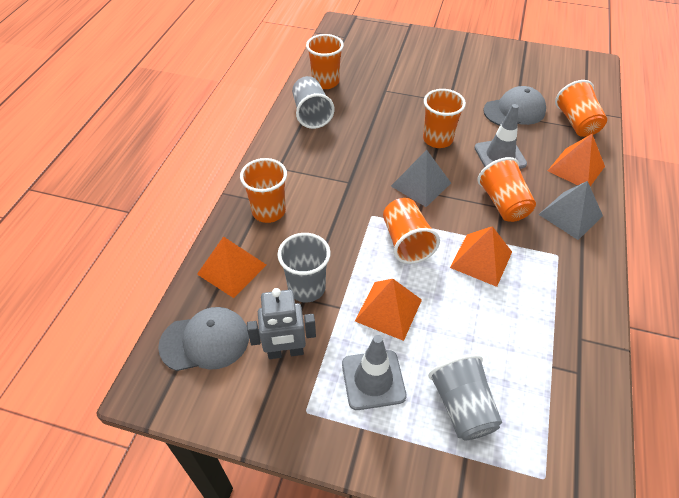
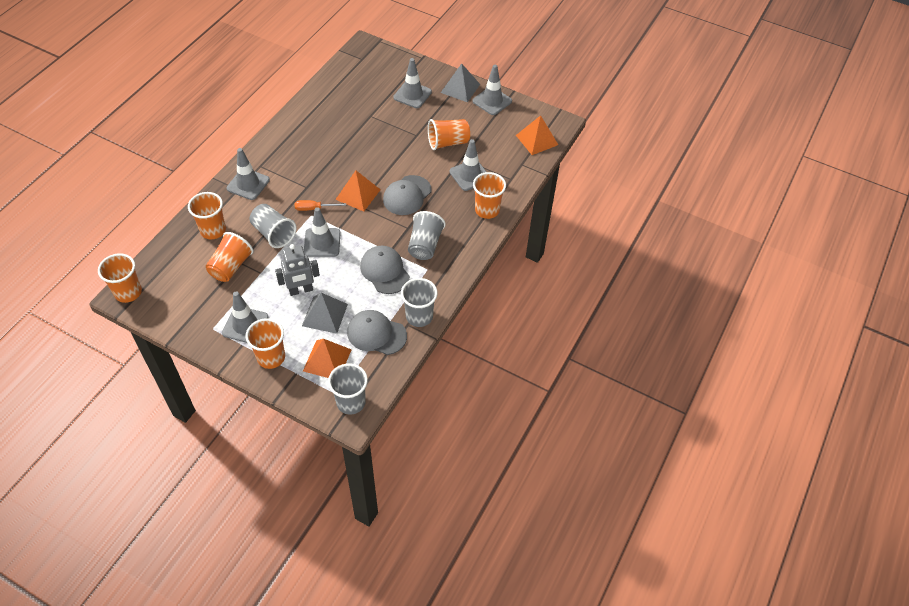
grey cap: 2 -> 3
grey cup: 3 -> 4
grey traffic cone: 2 -> 6
orange pyramid: 4 -> 3
orange screwdriver: 0 -> 1

